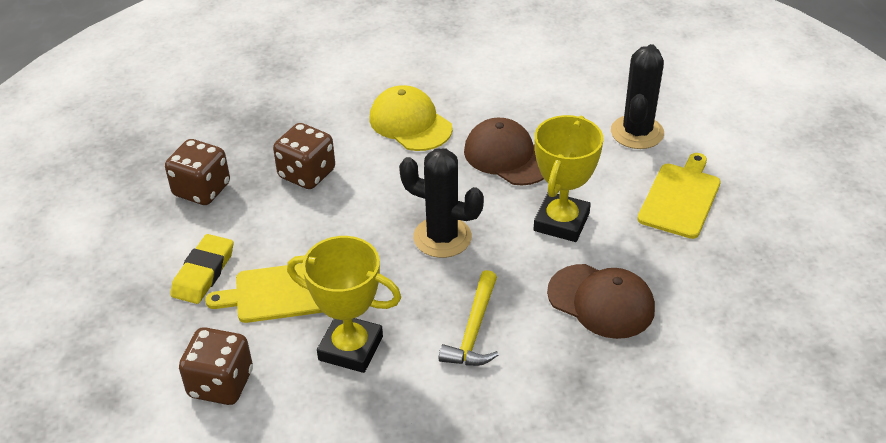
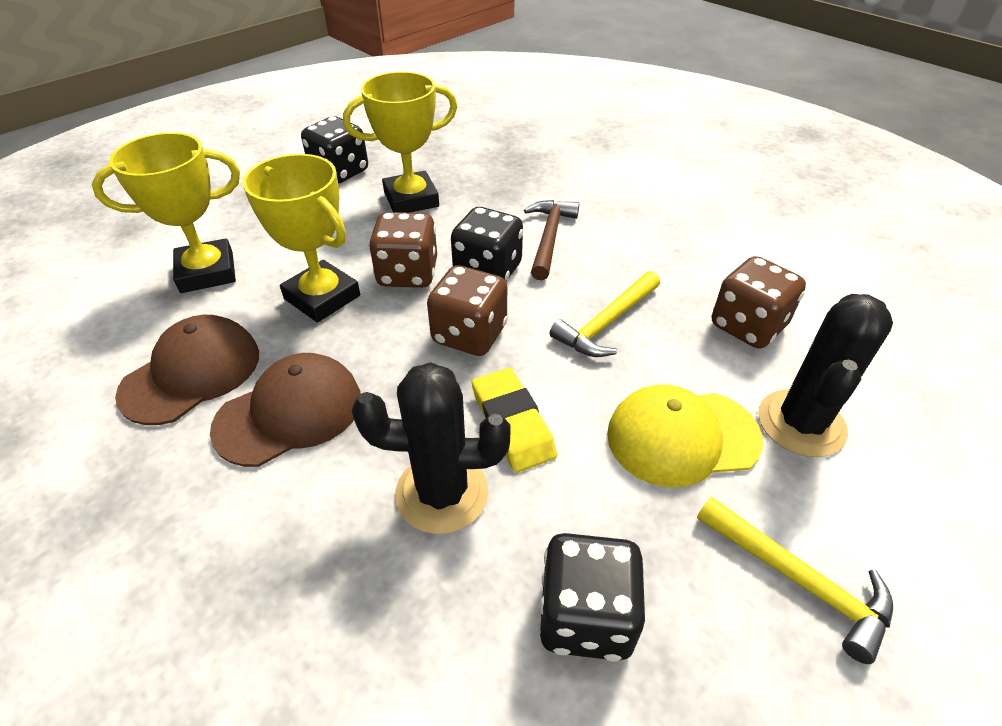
black dice: 0 -> 3
brown hammer: 0 -> 1
yellow cutting board: 2 -> 0
yellow hammer: 1 -> 2
yellow trophy: 2 -> 3

